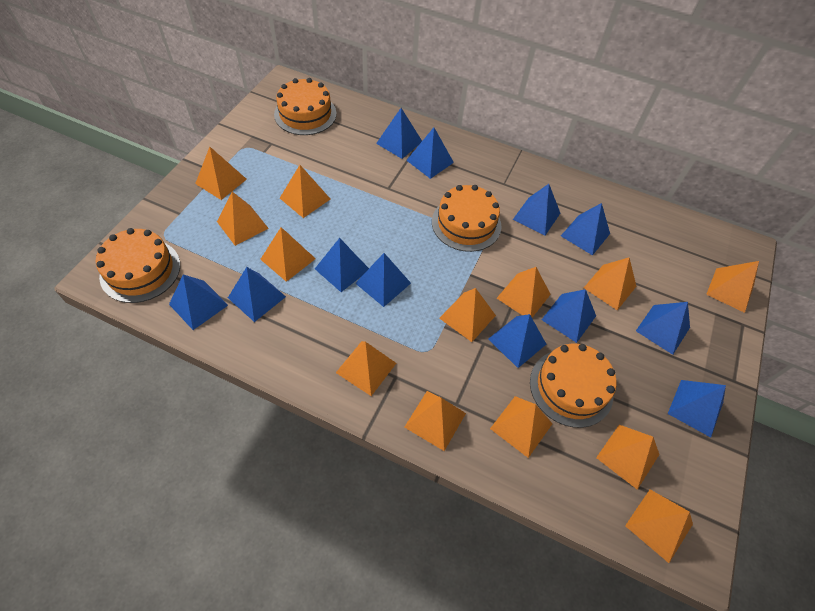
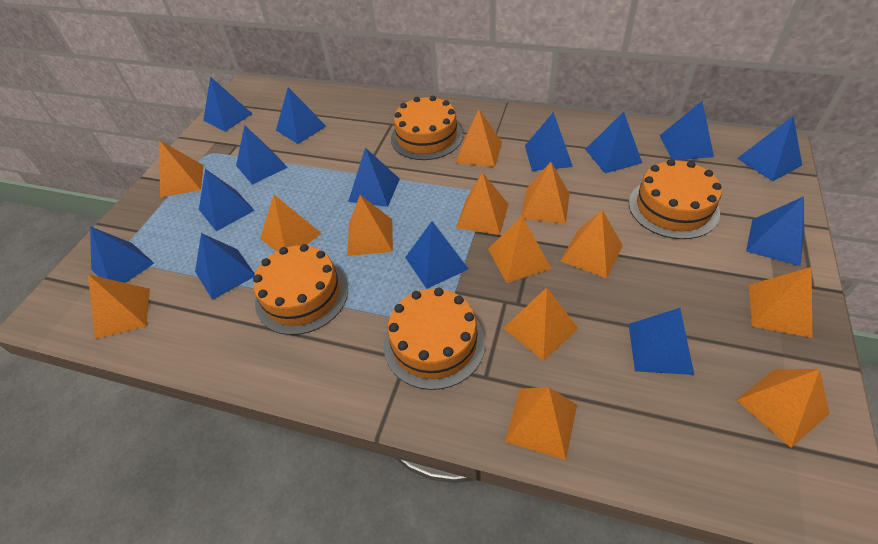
blue pyramid: 12 -> 14

